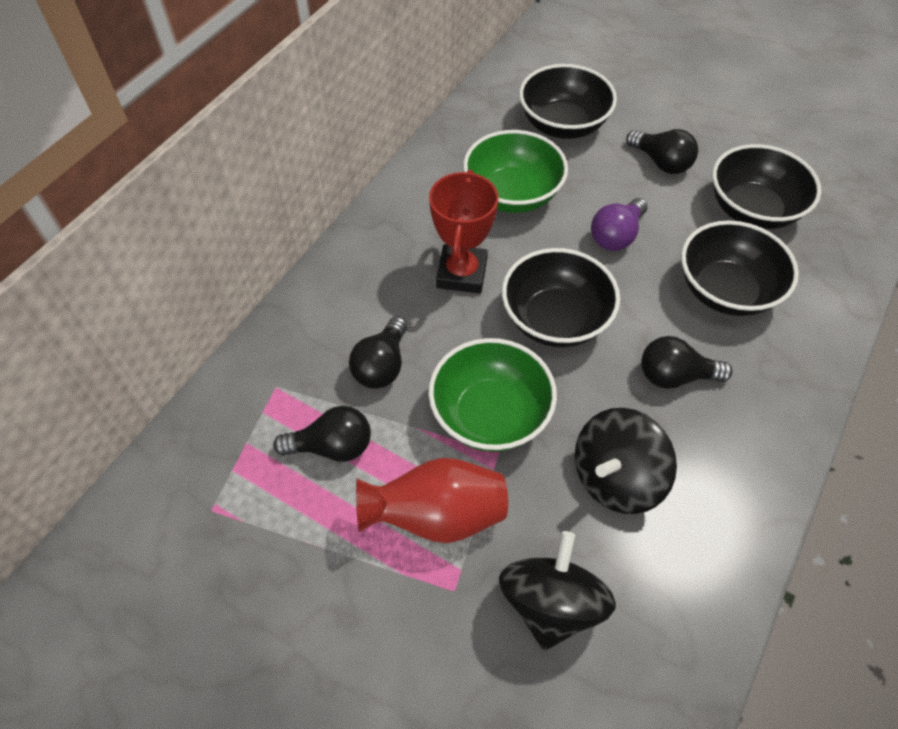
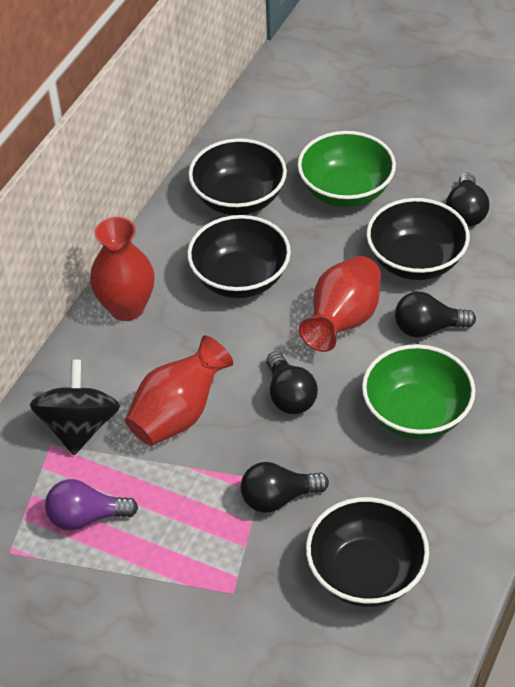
black spinning top: 2 -> 1
red trophy: 1 -> 0
red vase: 1 -> 3

